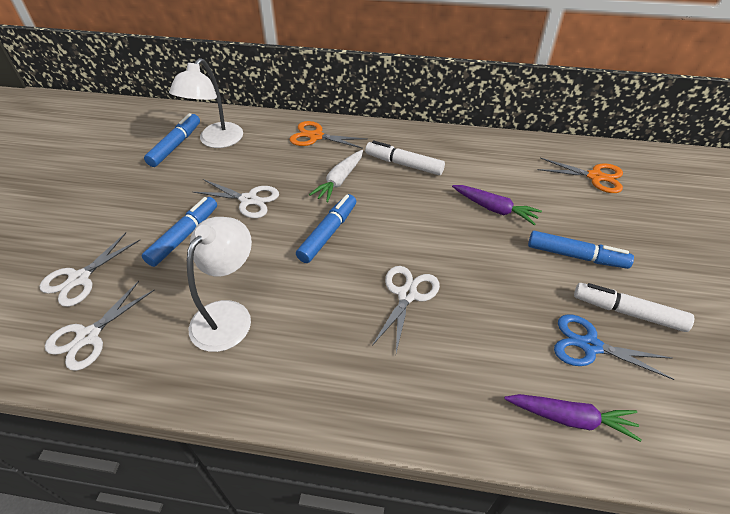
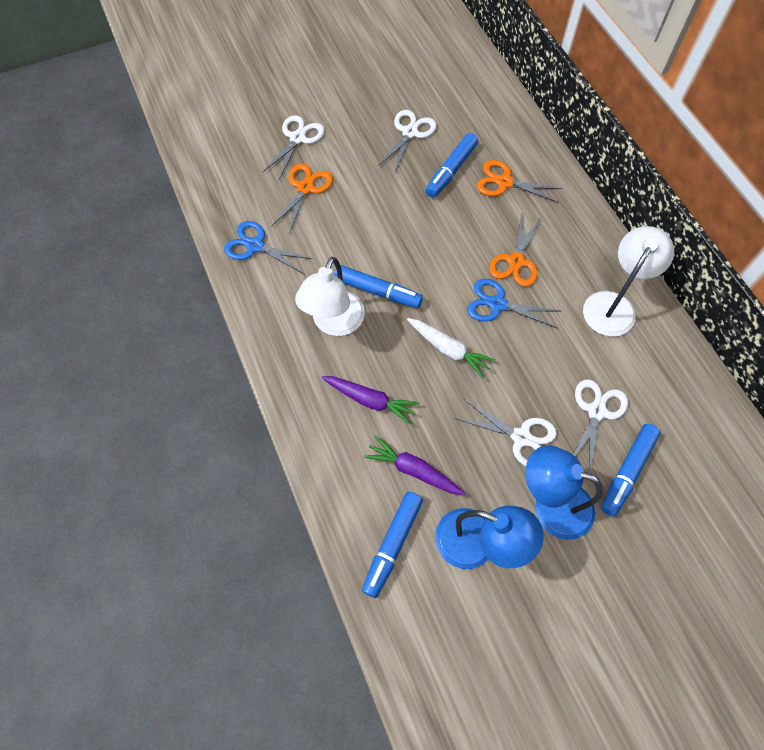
blue lamp: 0 -> 2
blue scissors: 1 -> 2
orange scissors: 2 -> 3
white marker: 2 -> 0

